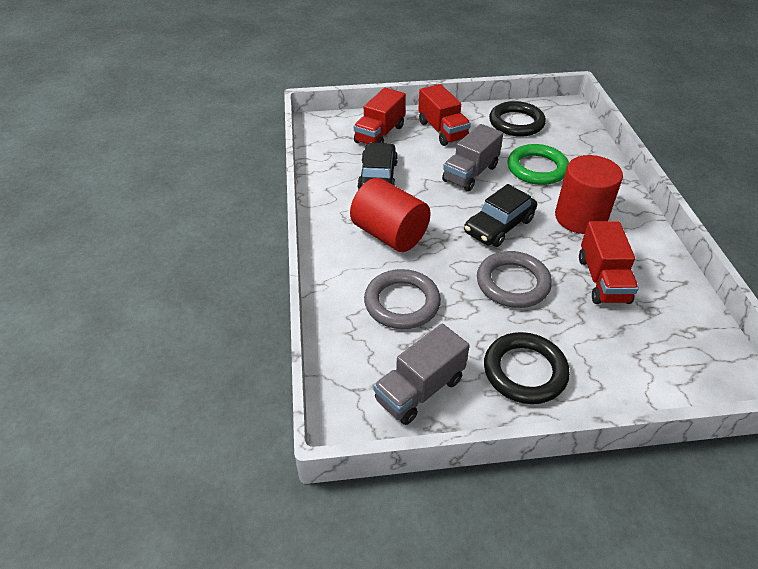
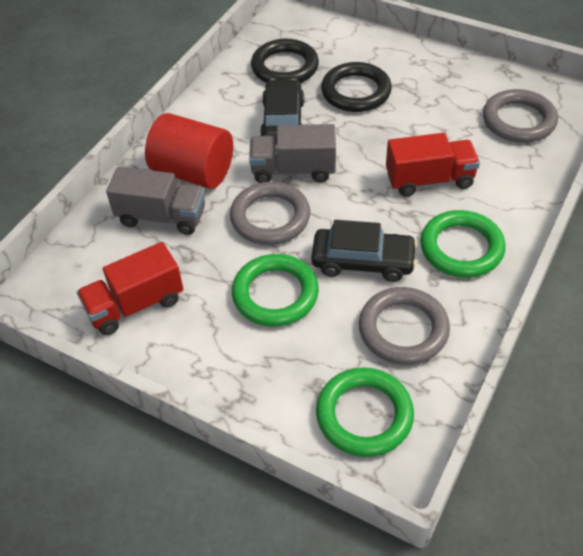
green ring: 1 -> 3
grey ring: 2 -> 3
red cylinder: 2 -> 1
red truck: 3 -> 2

